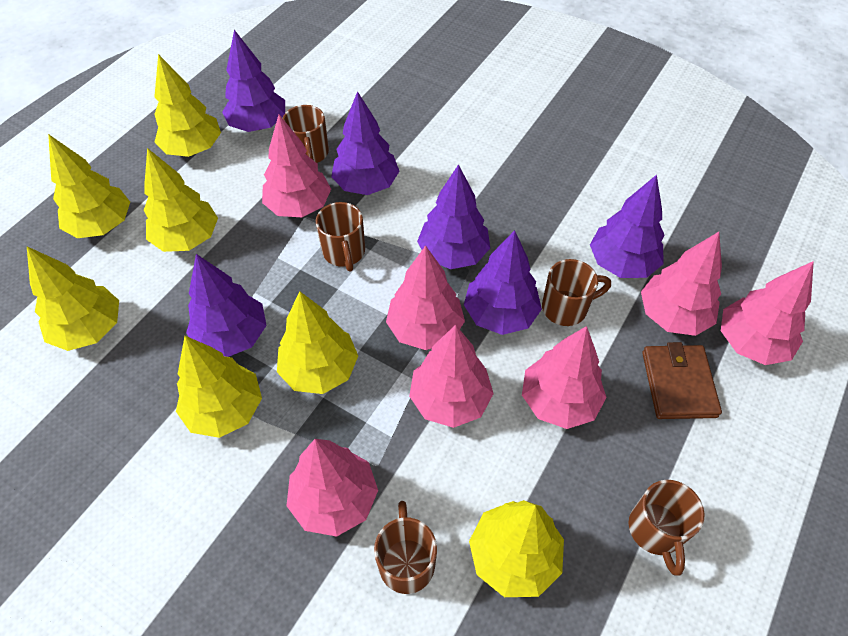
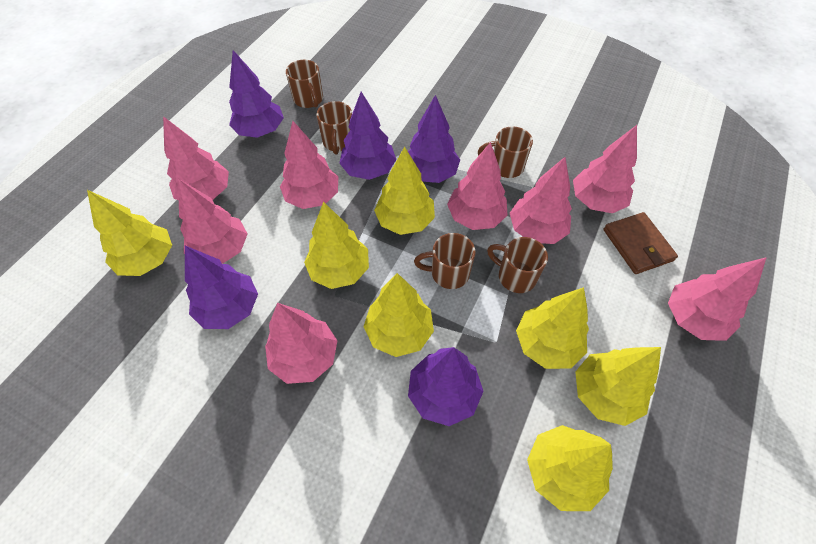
pink tree: 7 -> 8
purple tree: 6 -> 5

